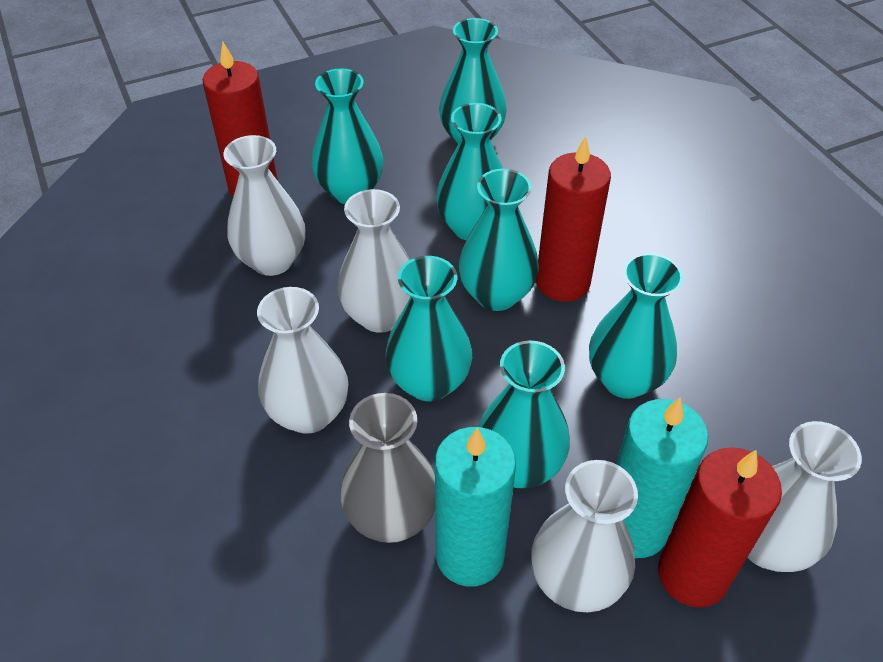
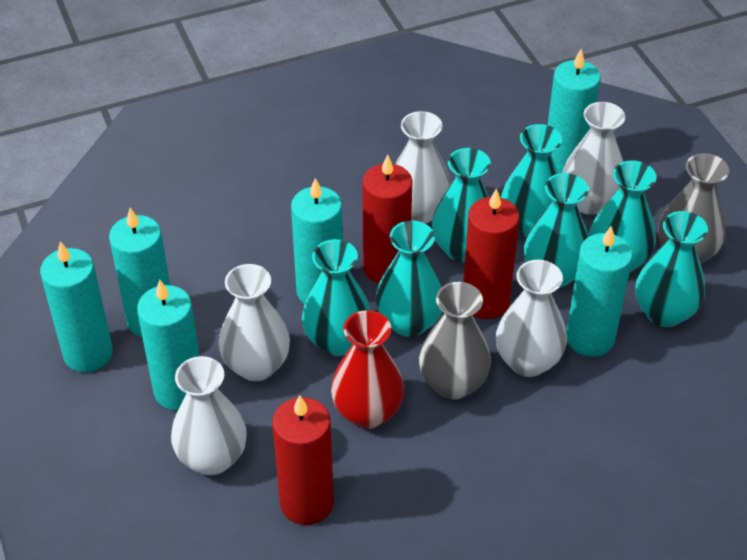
grey vase: 1 -> 2
red vase: 0 -> 1
turquoise candle: 2 -> 6

